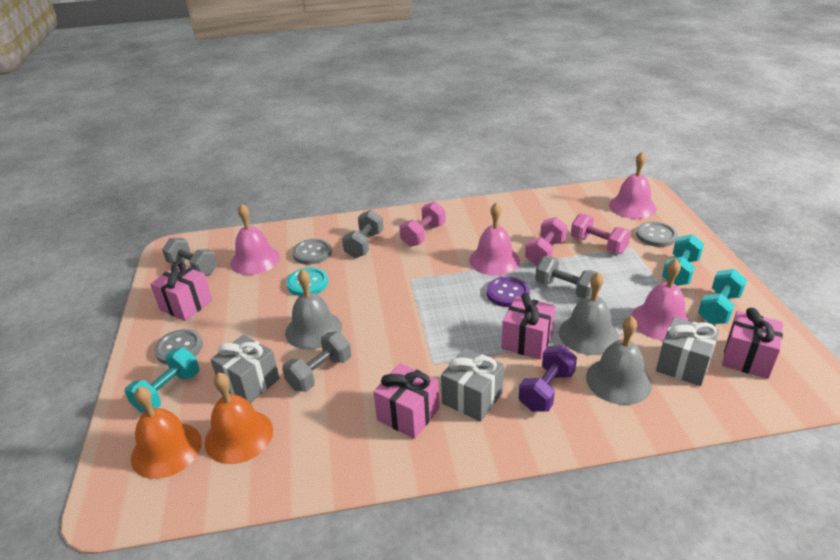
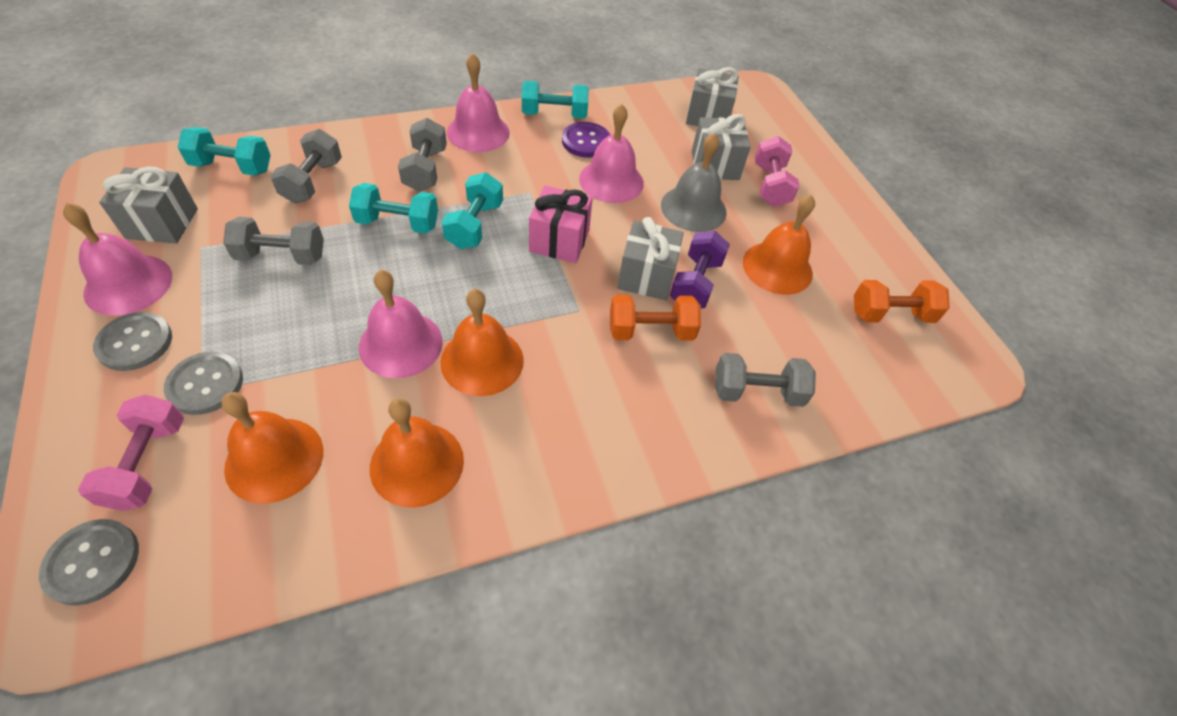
grey bell: 3 -> 1
grey gift: 3 -> 4
orange bell: 2 -> 4
orange dumbbell: 0 -> 2
pink dumbbell: 3 -> 2
pink gift: 4 -> 1
turquoise button: 1 -> 0
turquoise dumbbell: 3 -> 4

